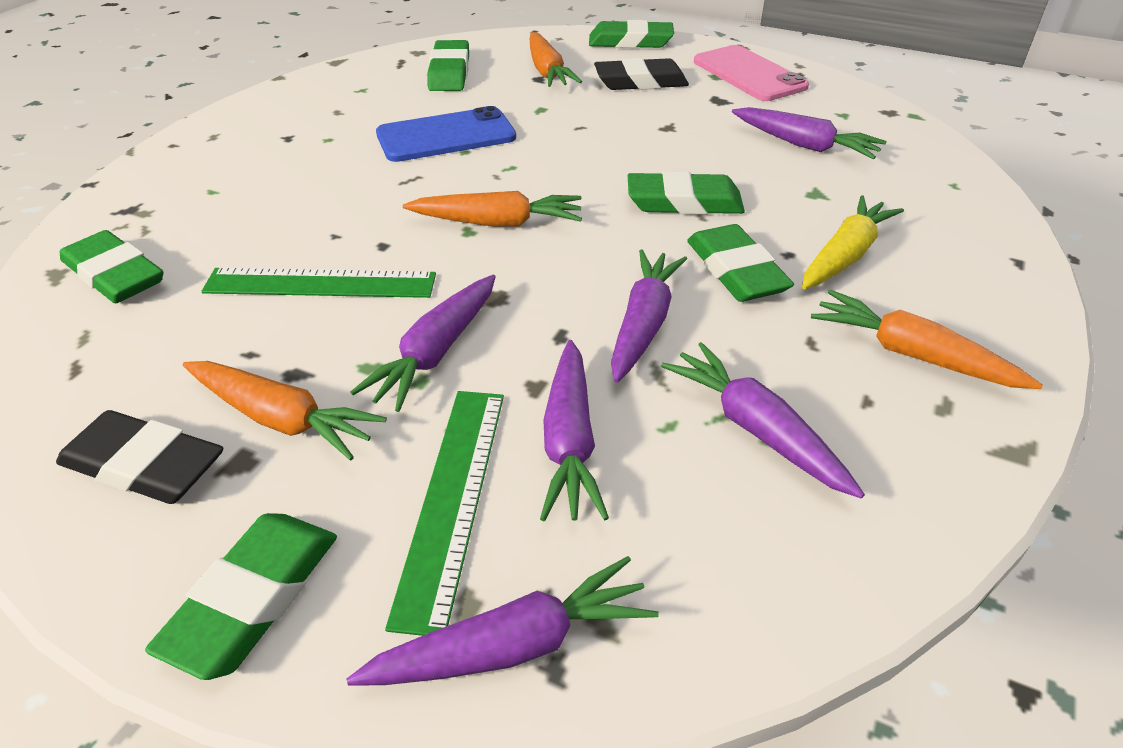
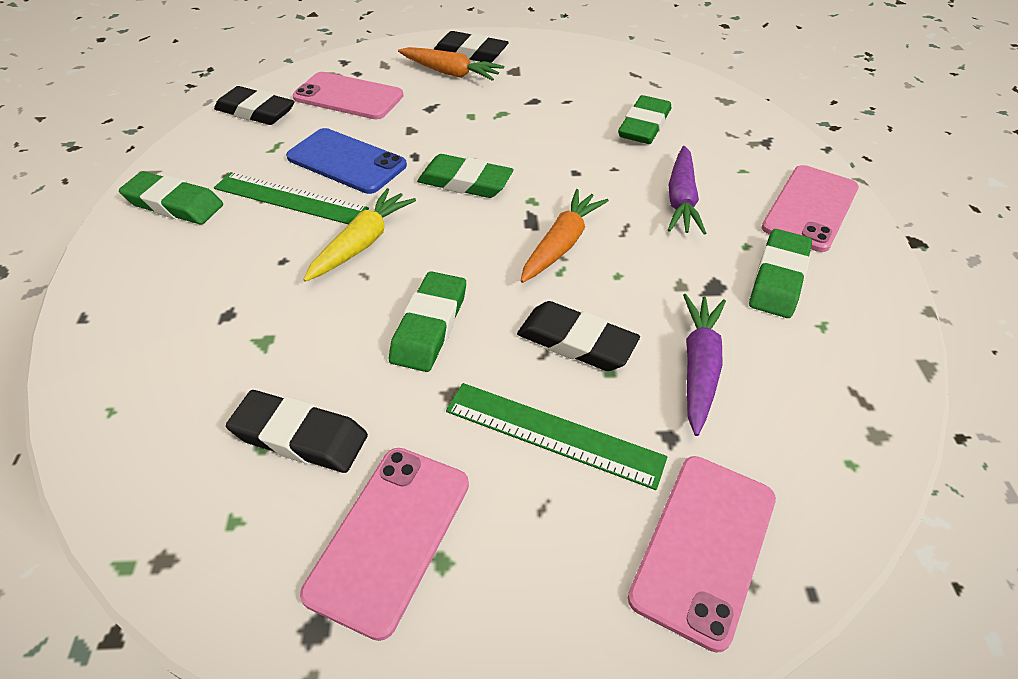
black eraser: 2 -> 4
green eraser: 6 -> 5
orange carrot: 4 -> 2
pink phone: 1 -> 4
purple carrot: 6 -> 2

